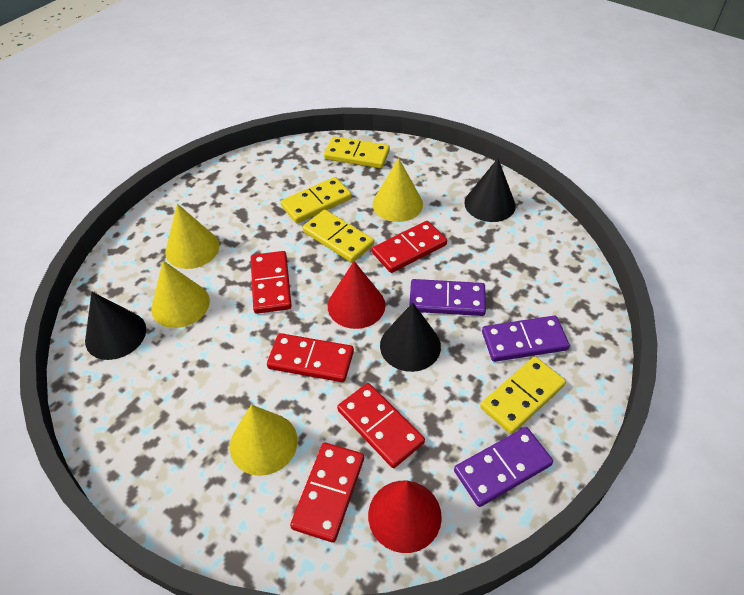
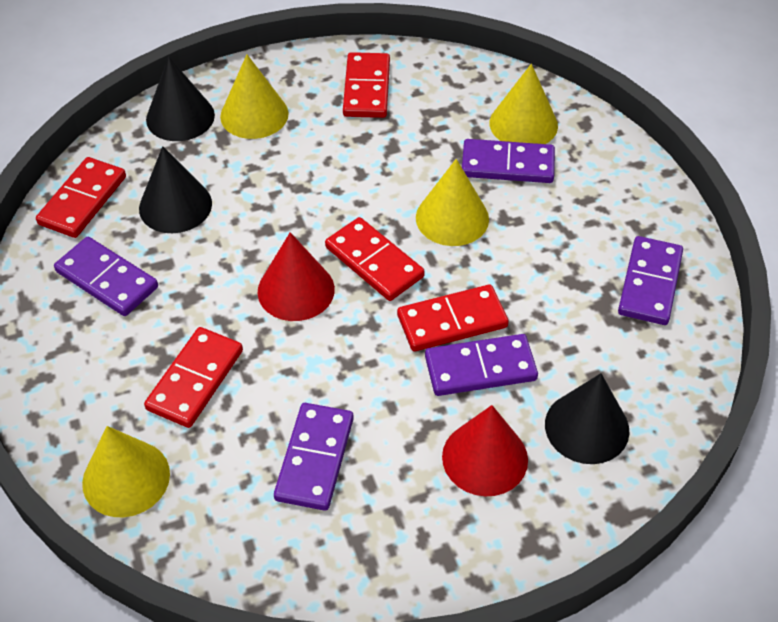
purple domino: 3 -> 5
yellow domino: 4 -> 0

